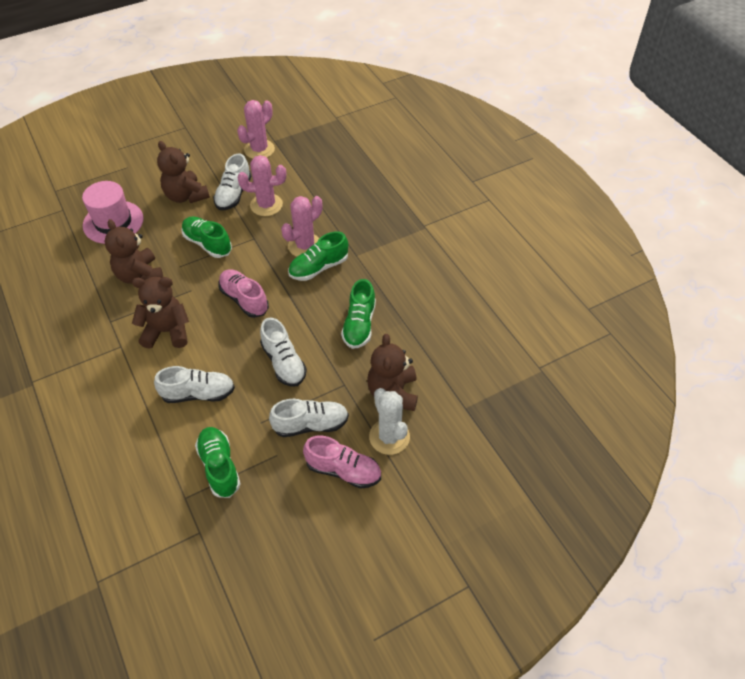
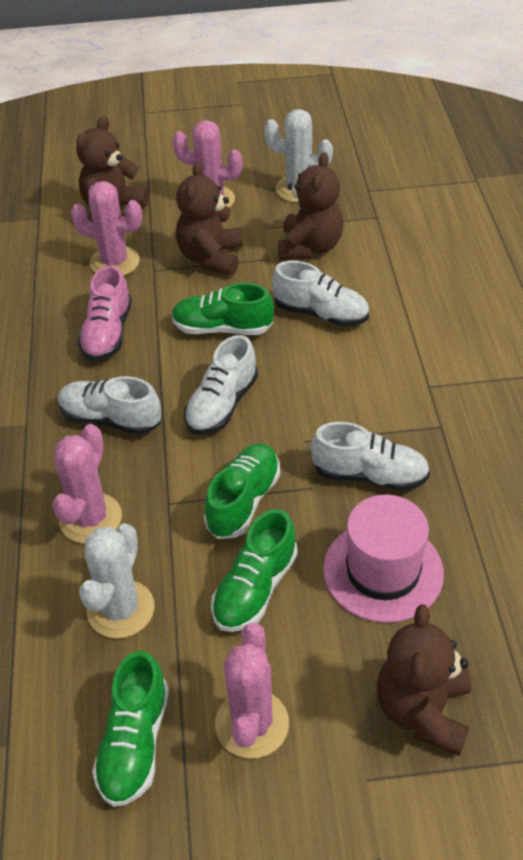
pink cactus: 3 -> 4
pink shoe: 2 -> 1
white cactus: 1 -> 2

